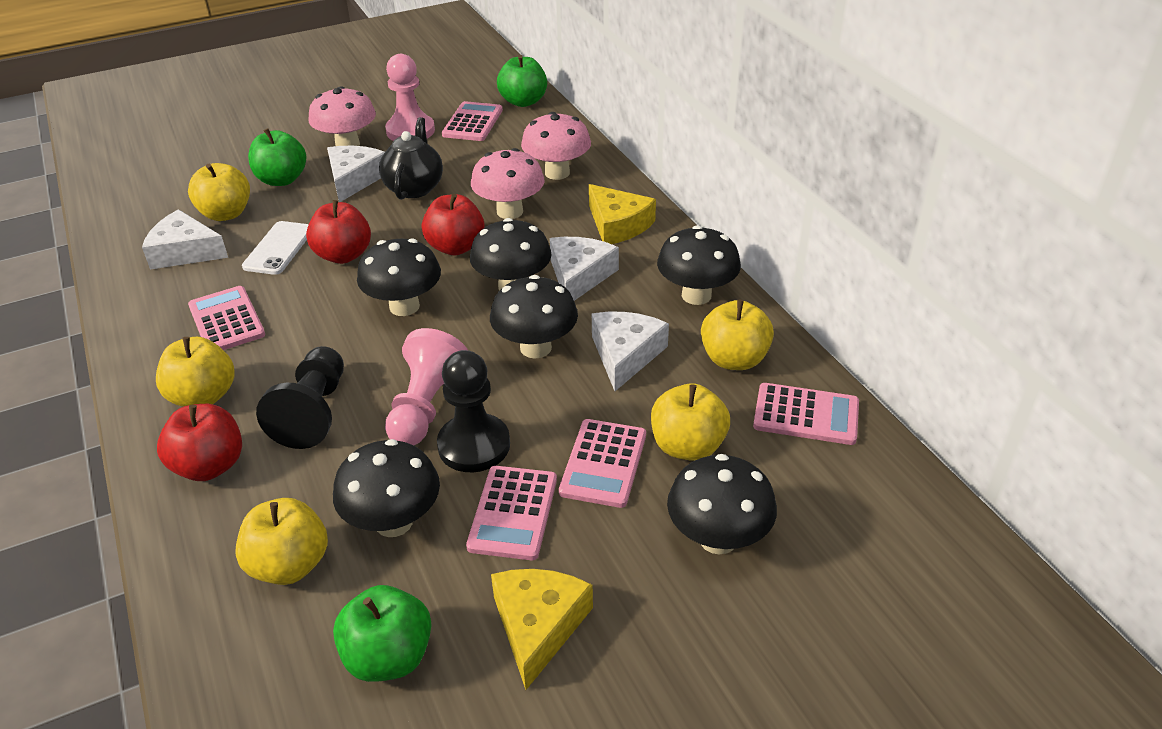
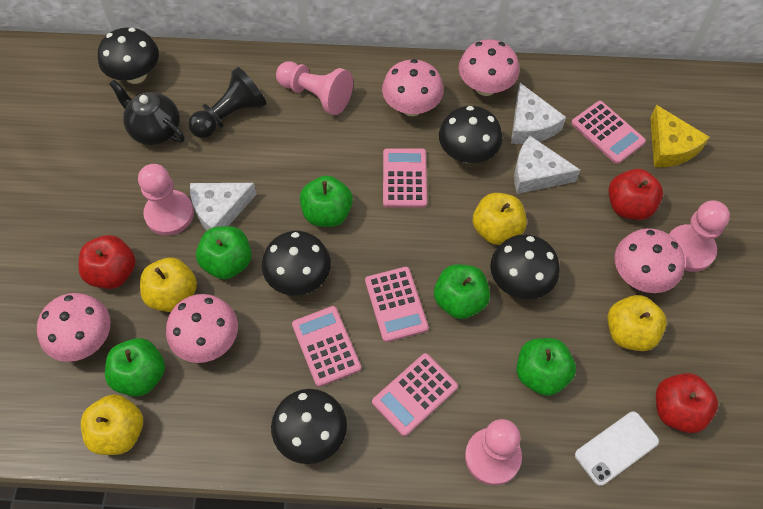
black mushroom: 6 -> 5
black pawn: 2 -> 1
green apple: 3 -> 5
pink mushroom: 3 -> 5
pink pawn: 2 -> 4
white cheese: 4 -> 3
yellow apple: 5 -> 4
yellow cheese: 2 -> 1

